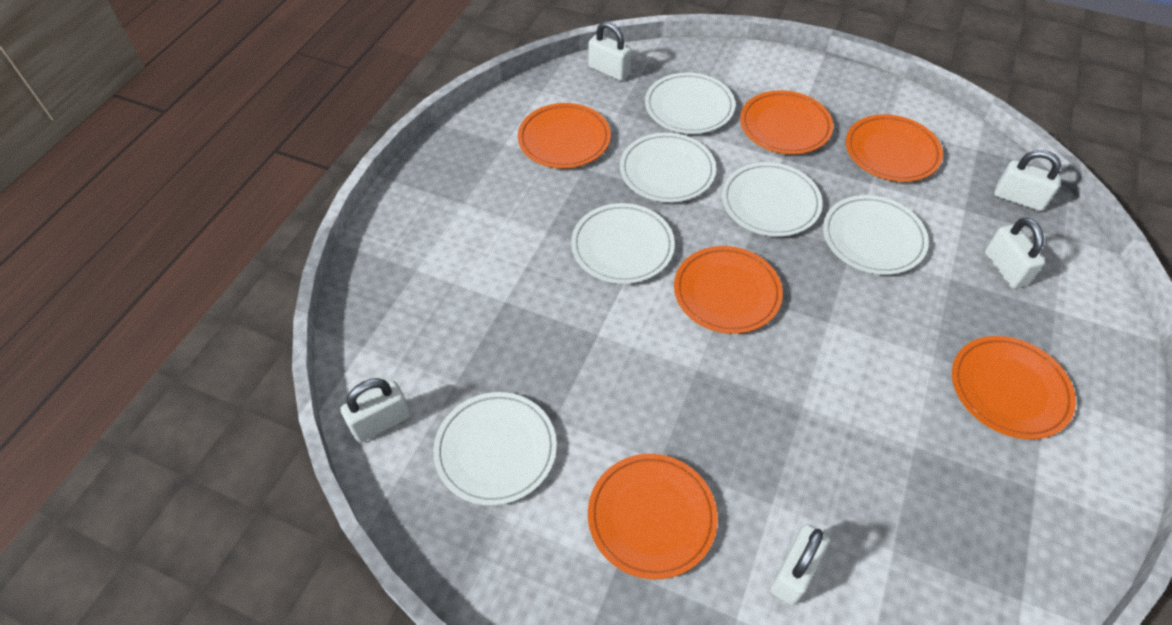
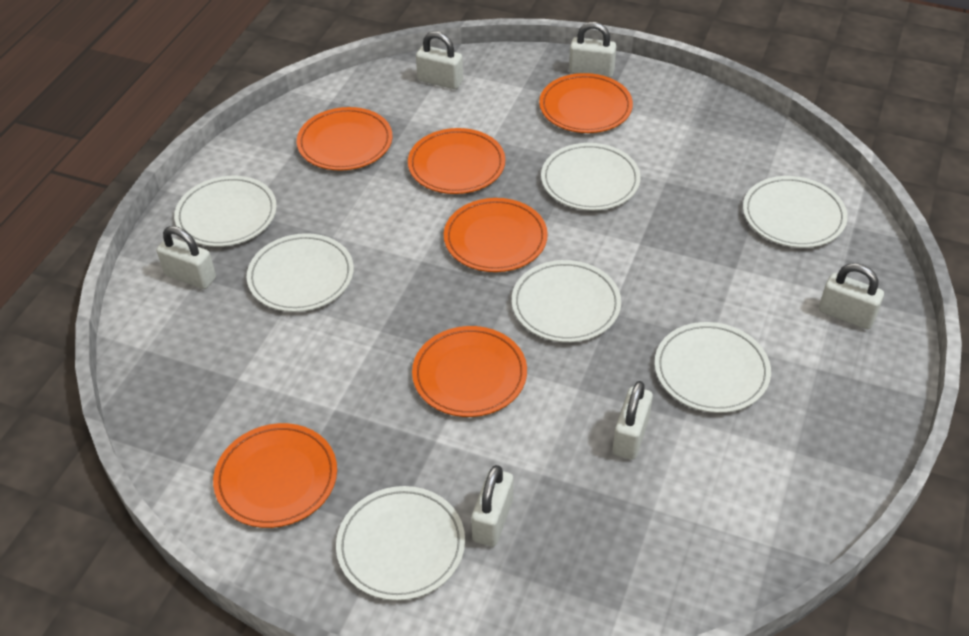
white padlock: 5 -> 6
white plate: 6 -> 7

